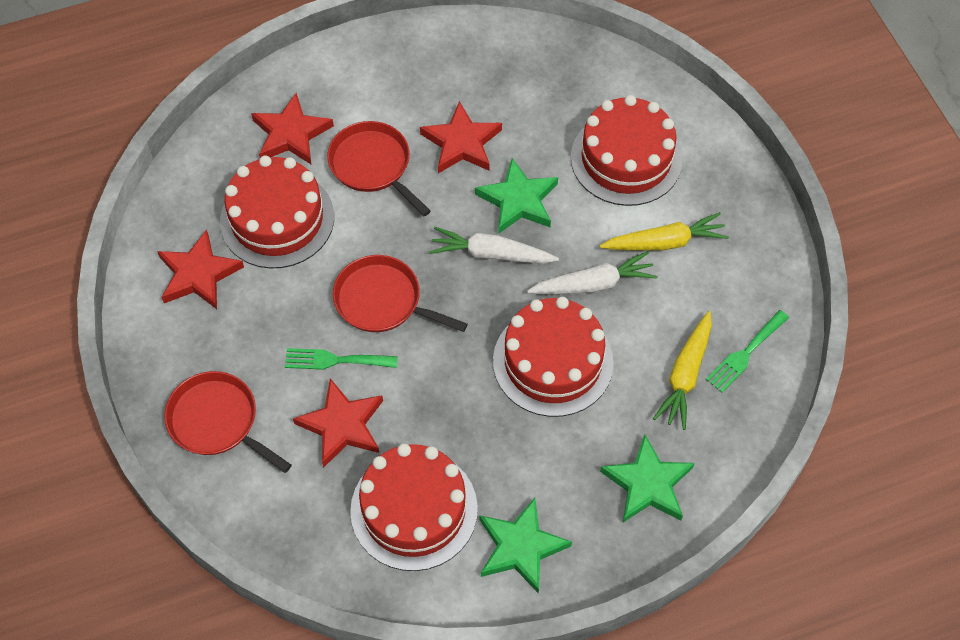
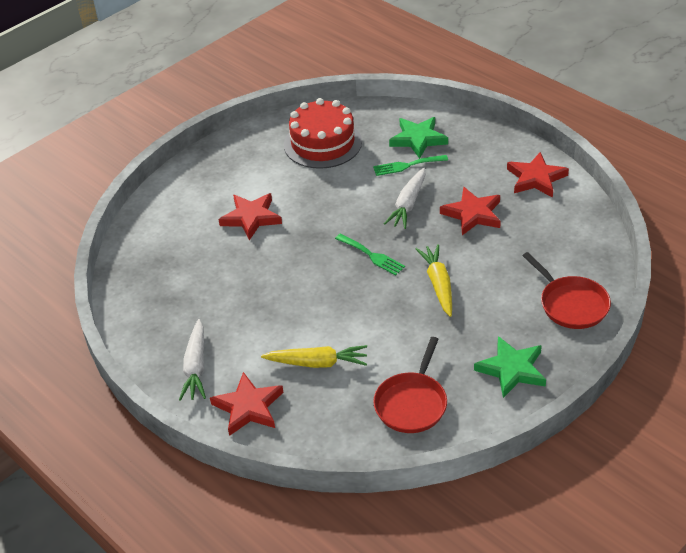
green star: 3 -> 2
red cake: 4 -> 1
red pan: 3 -> 2

